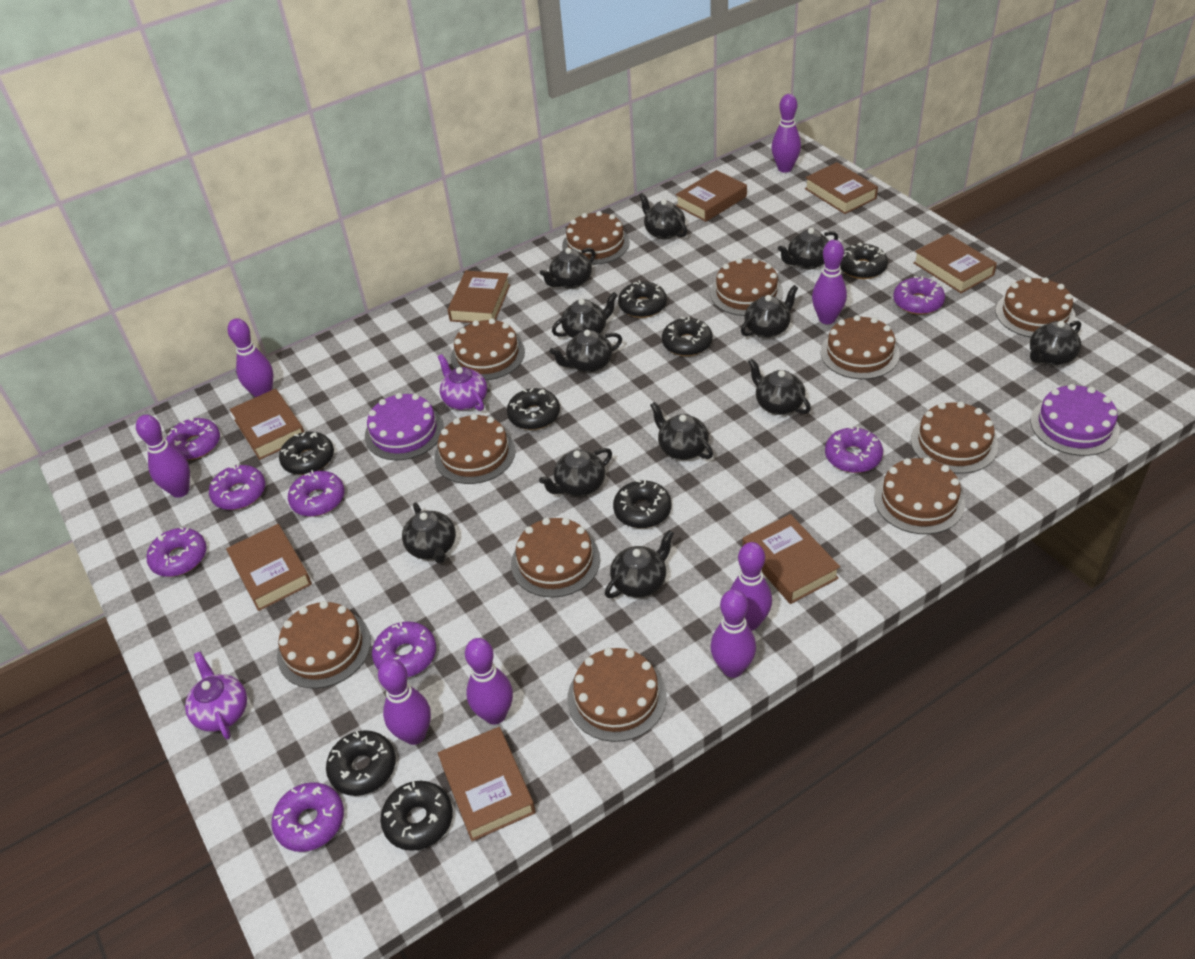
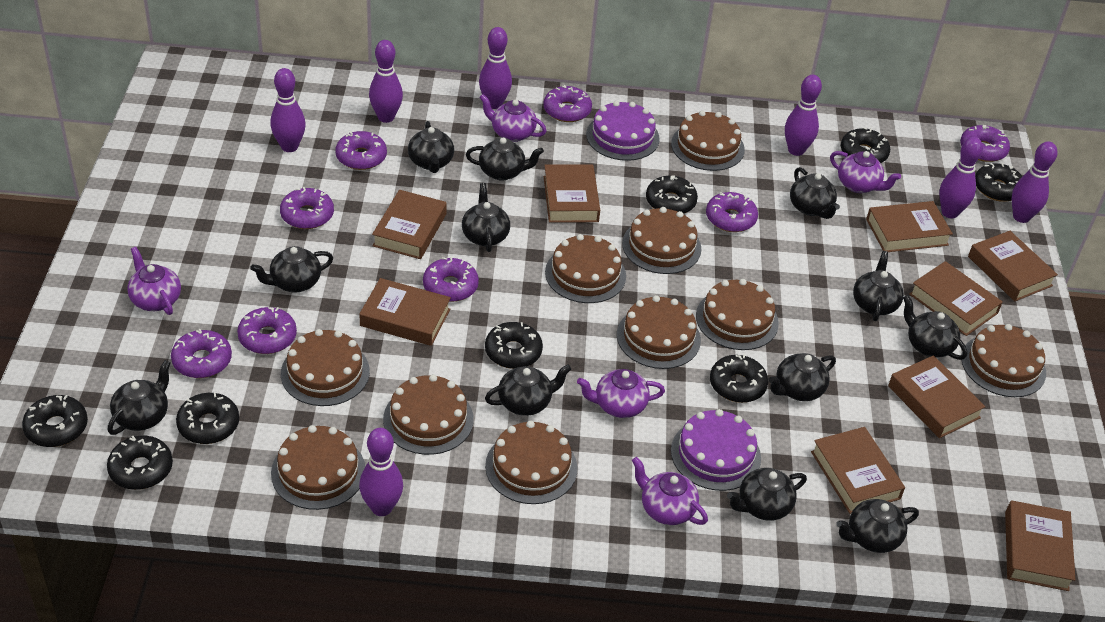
brown book: 8 -> 9
brown cake: 11 -> 10
purple bowling pin: 8 -> 7
purple teapot: 2 -> 5

